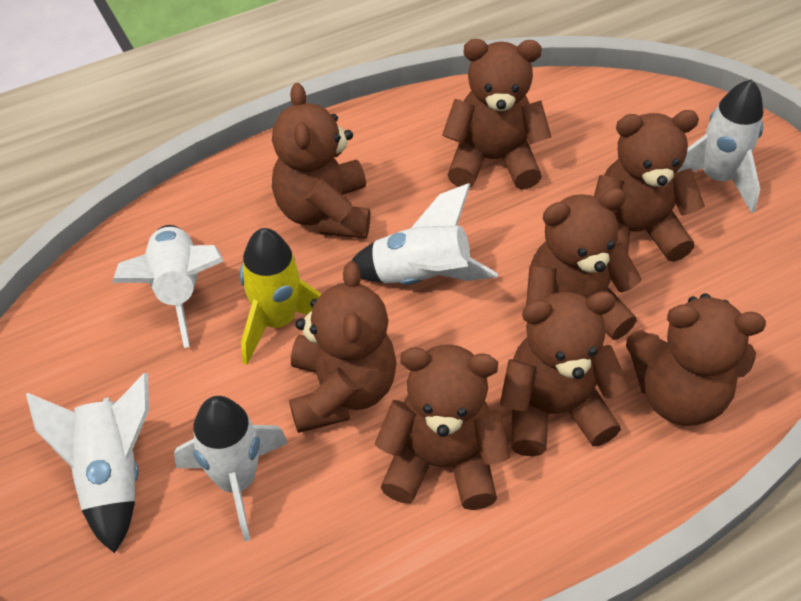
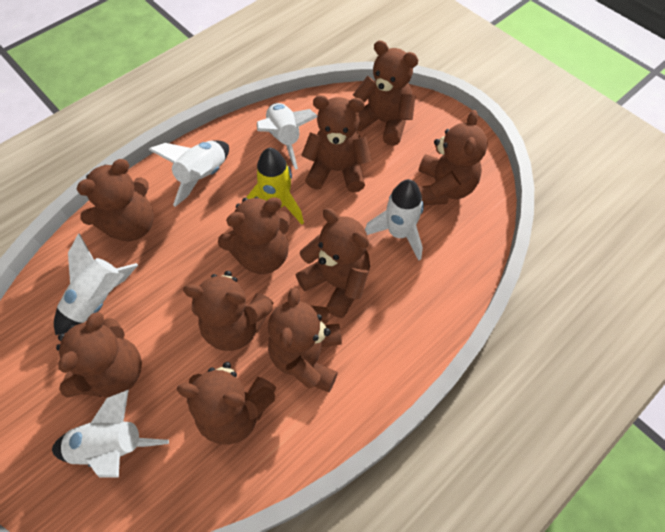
brown teddy bear: 8 -> 10

